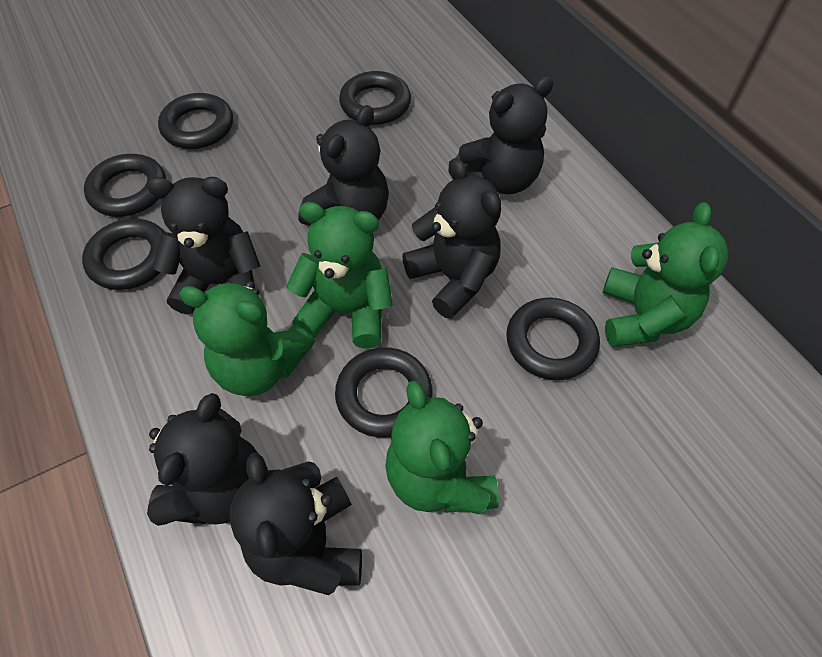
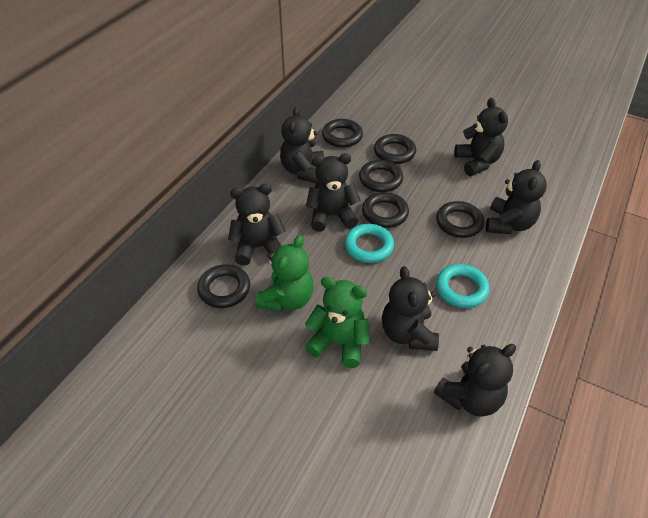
black teddy bear: 6 -> 7
green teddy bear: 4 -> 2
turquoise ring: 0 -> 2

